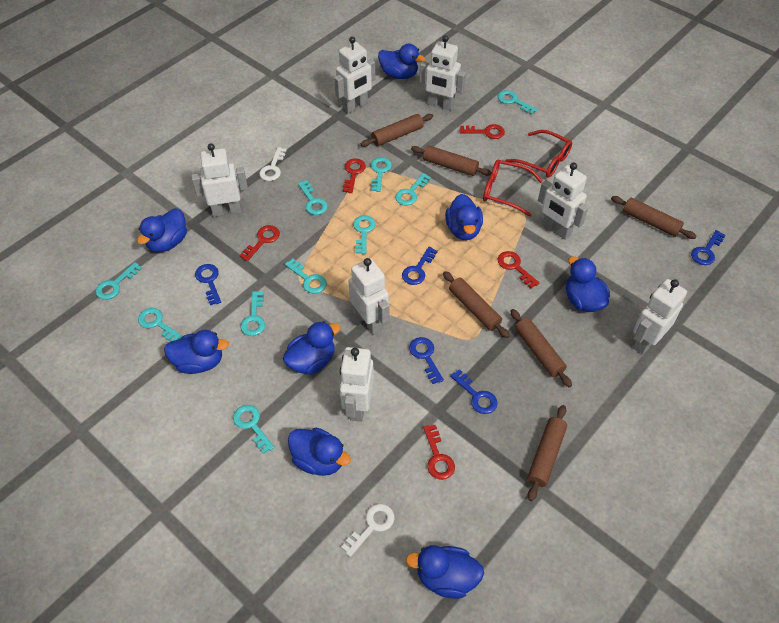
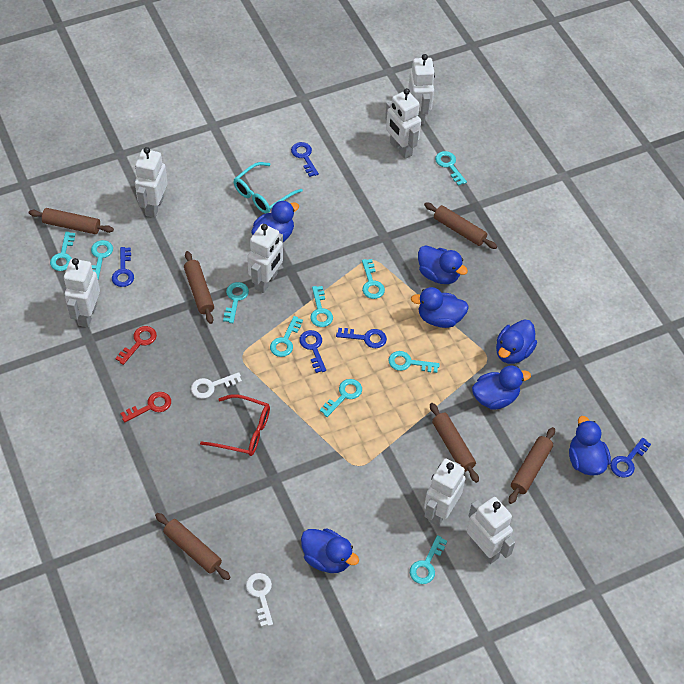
blue duck: 8 -> 7
red glasses: 2 -> 1
red key: 5 -> 2
turquoise glasses: 0 -> 1

